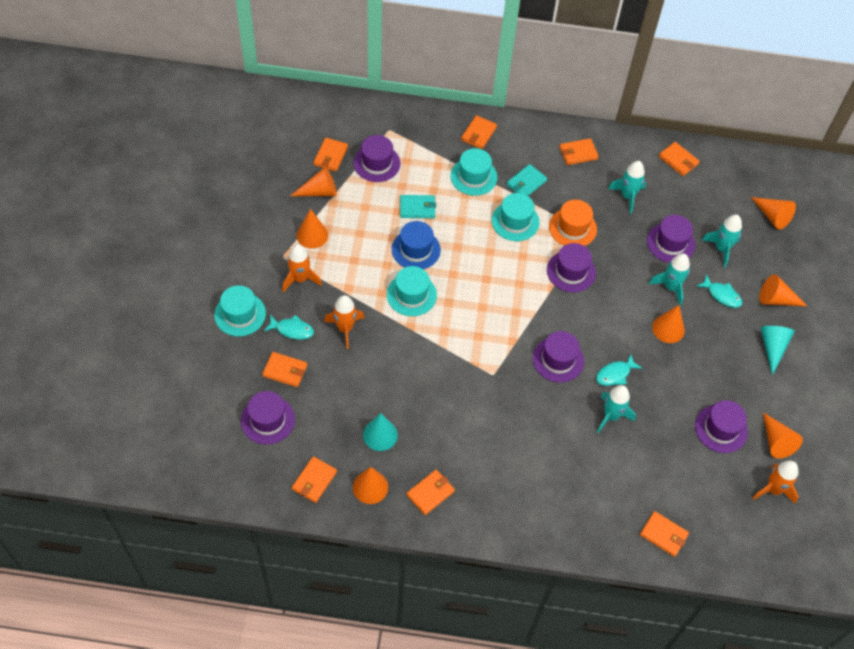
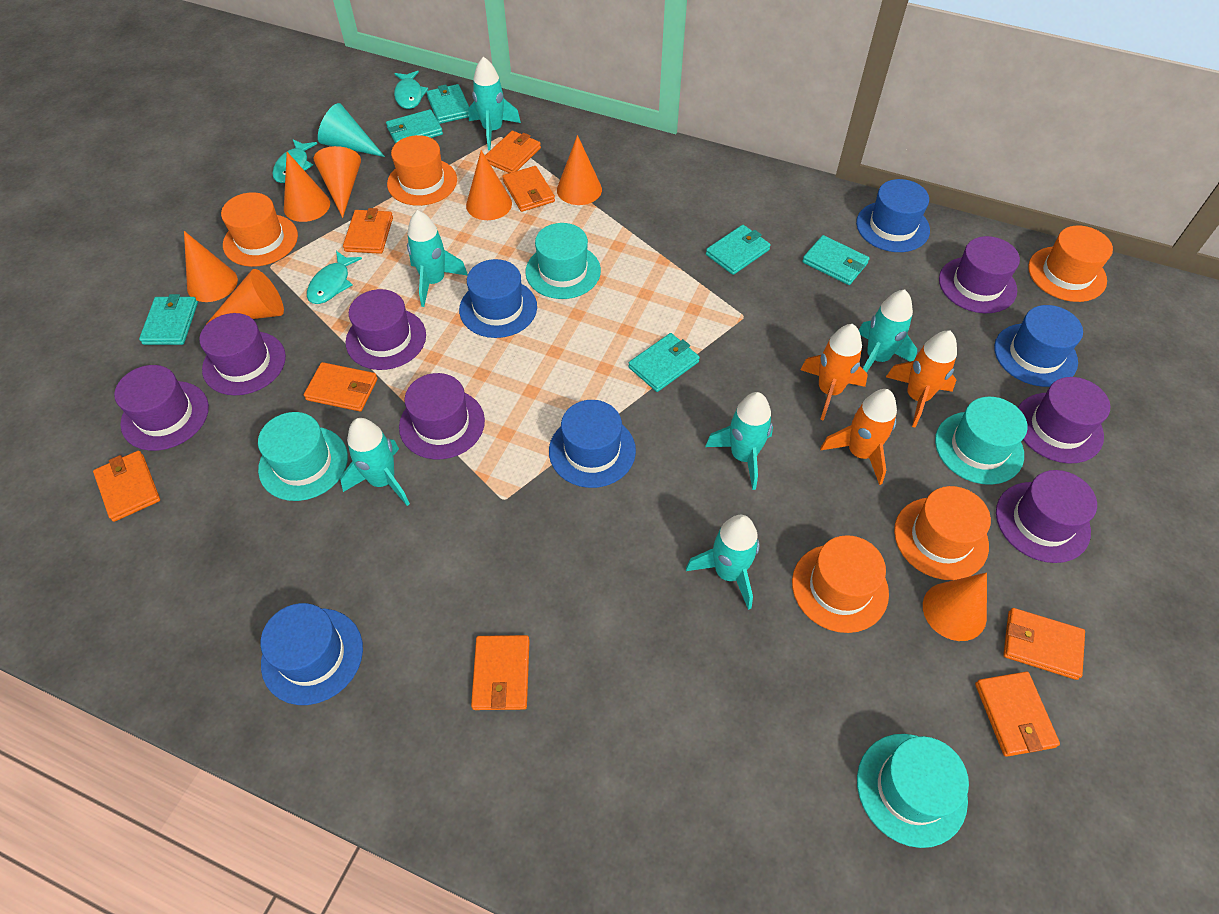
blue hat: 1 -> 5
orange hat: 1 -> 5
purple hat: 6 -> 7
turquoise cone: 2 -> 1
turquoise rocket: 4 -> 6
turquoise wallet: 2 -> 6

